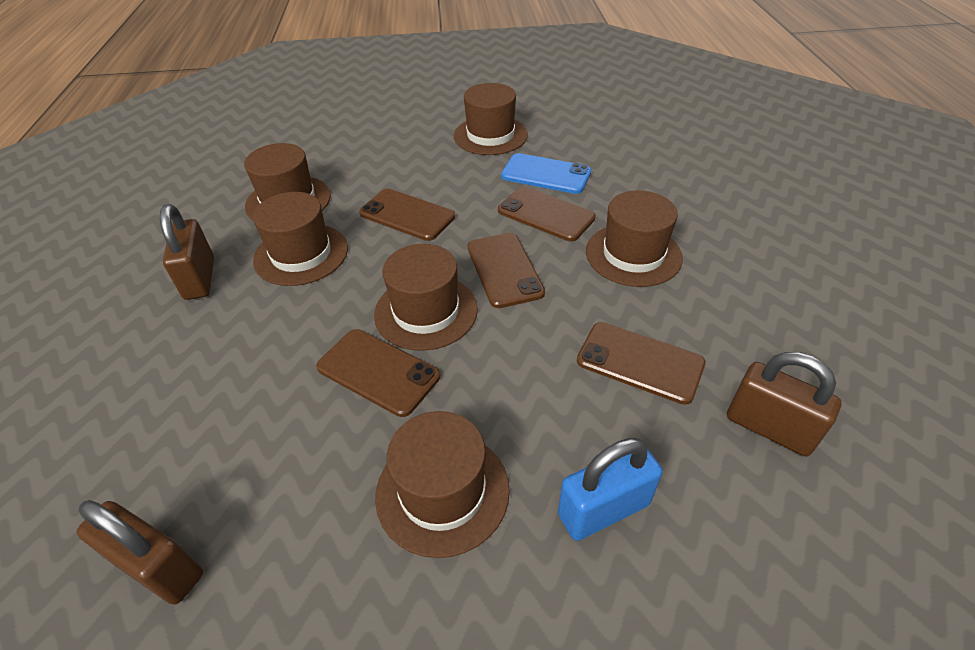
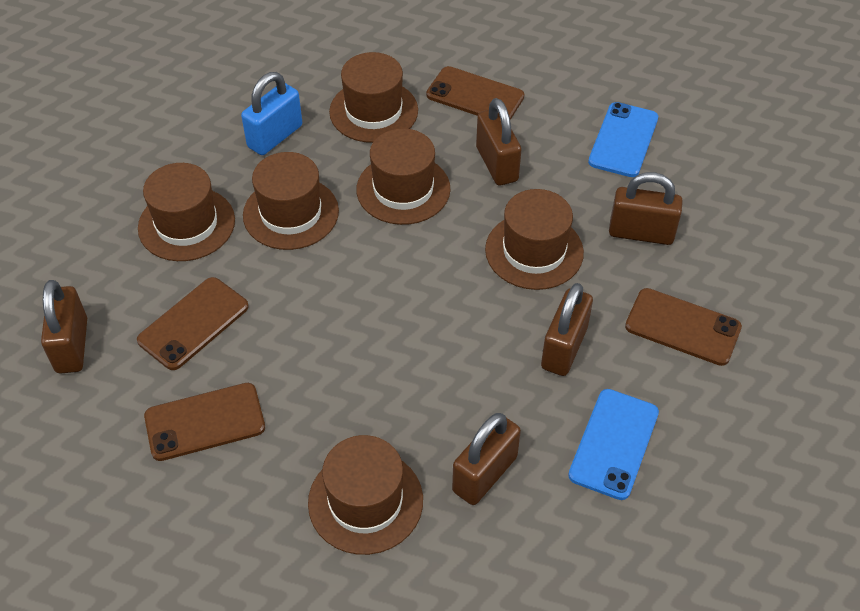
blue phone: 1 -> 2
brown padlock: 3 -> 5
brown phone: 5 -> 4

